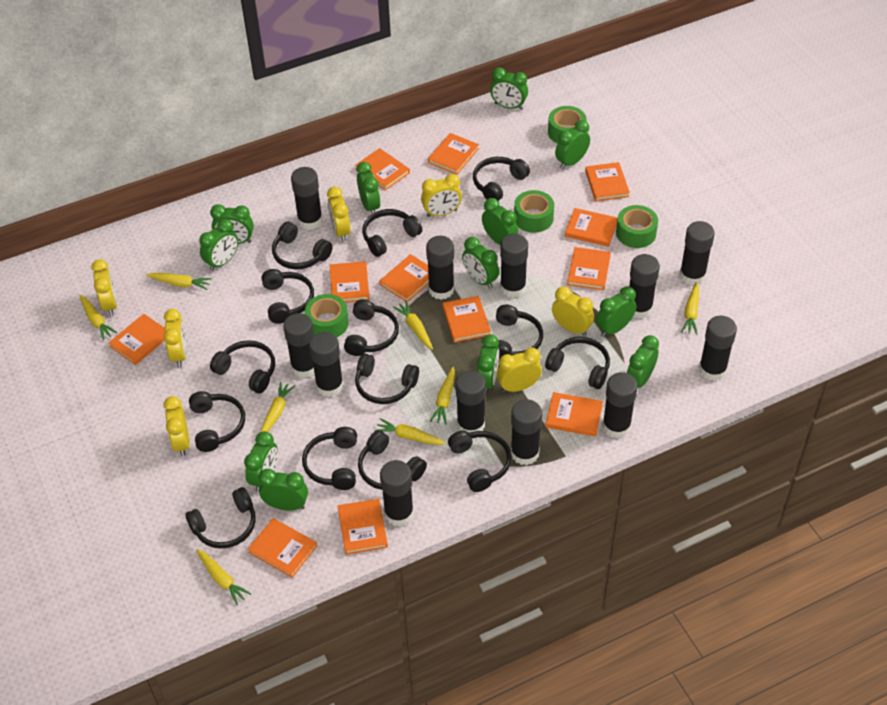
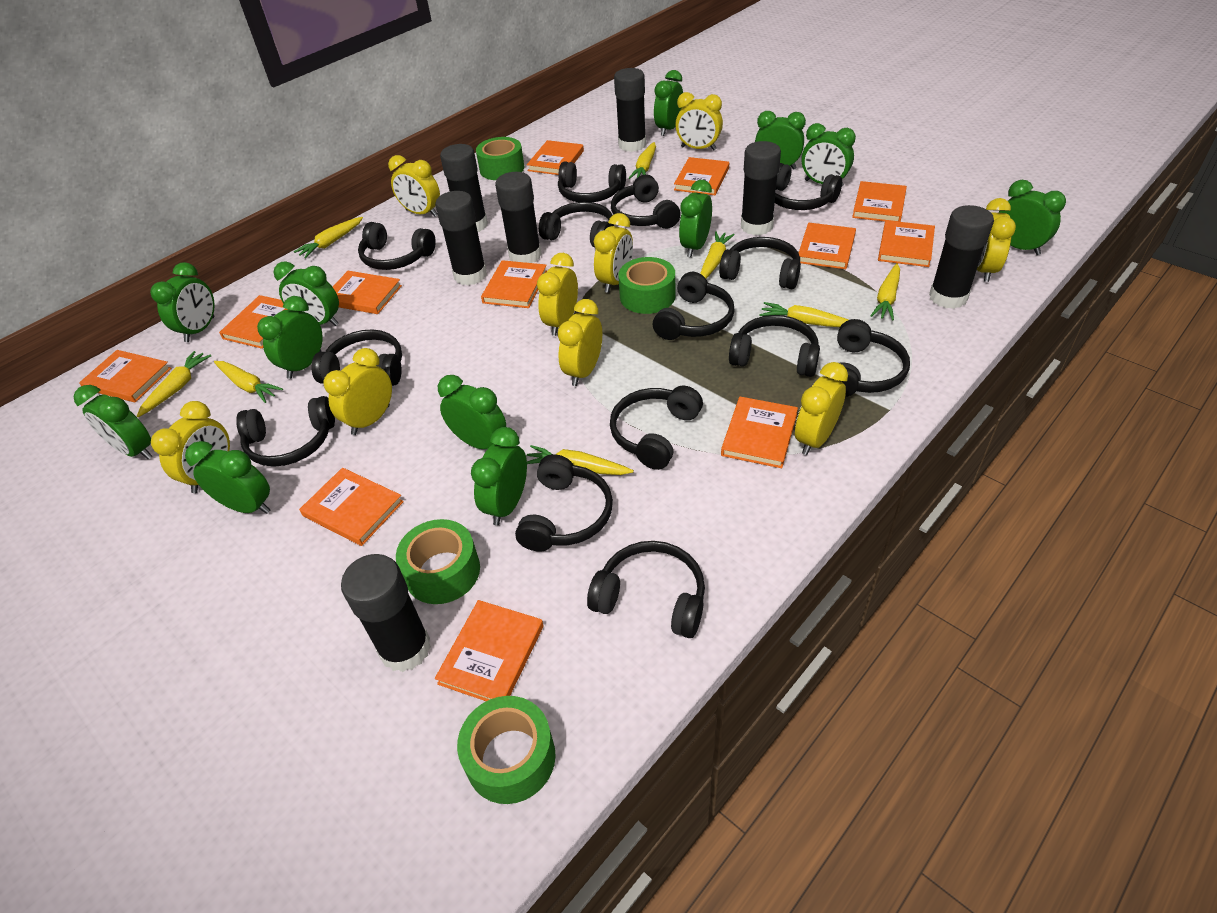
black glue stick: 12 -> 7
yellow clock: 7 -> 9

